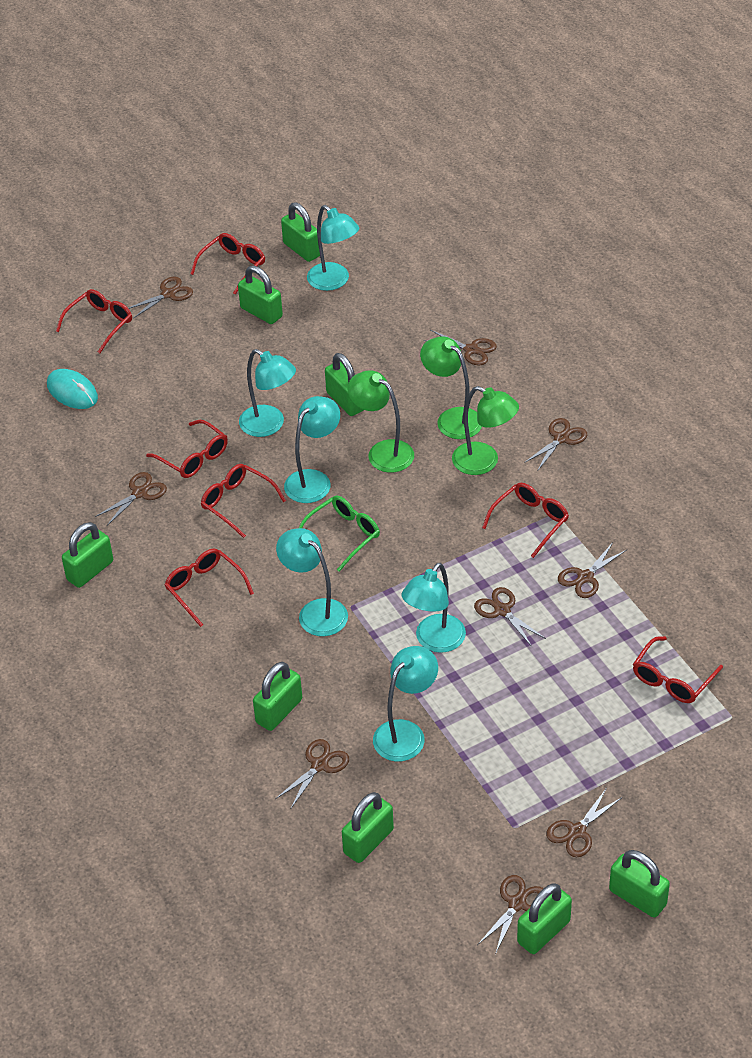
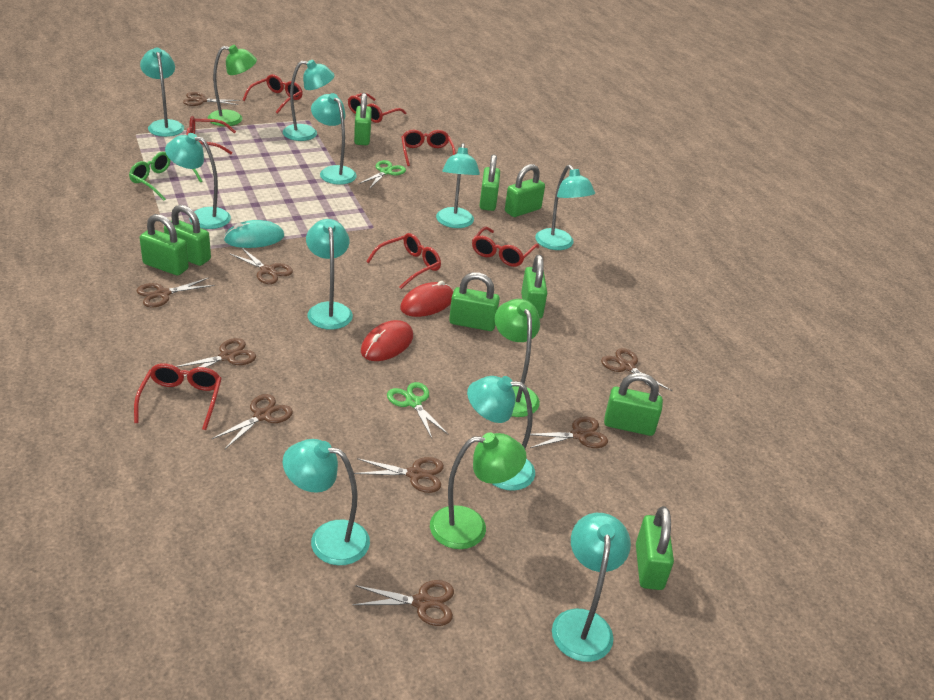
green padlock: 8 -> 9
green scissors: 0 -> 2
red mouse: 0 -> 2
turquoise lamp: 6 -> 10

